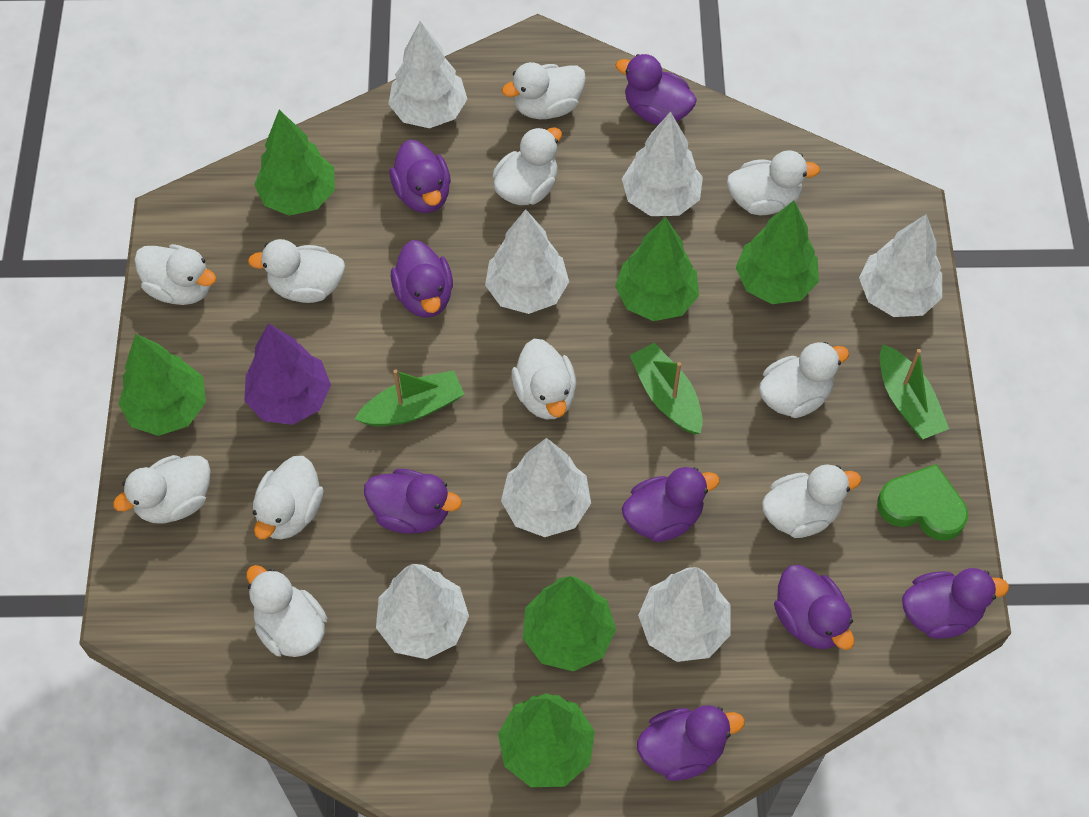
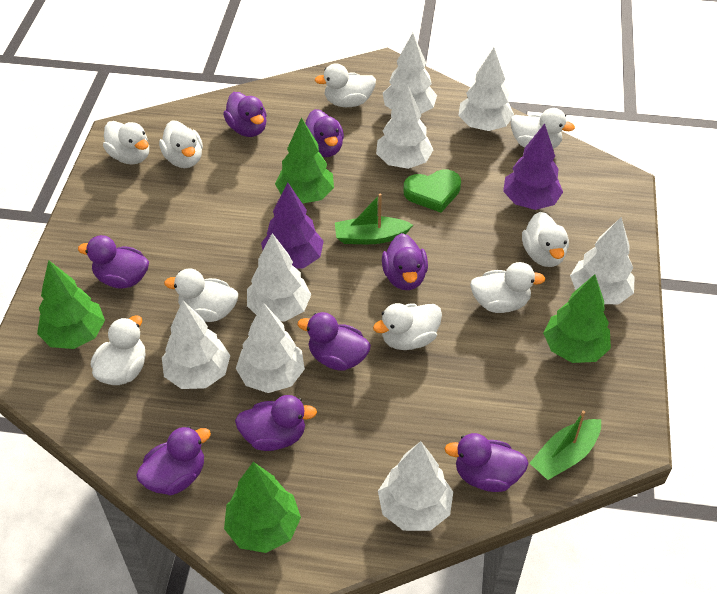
green boat: 3 -> 2
green tree: 6 -> 4
purple tree: 1 -> 2
white duck: 11 -> 9
white tree: 7 -> 8

